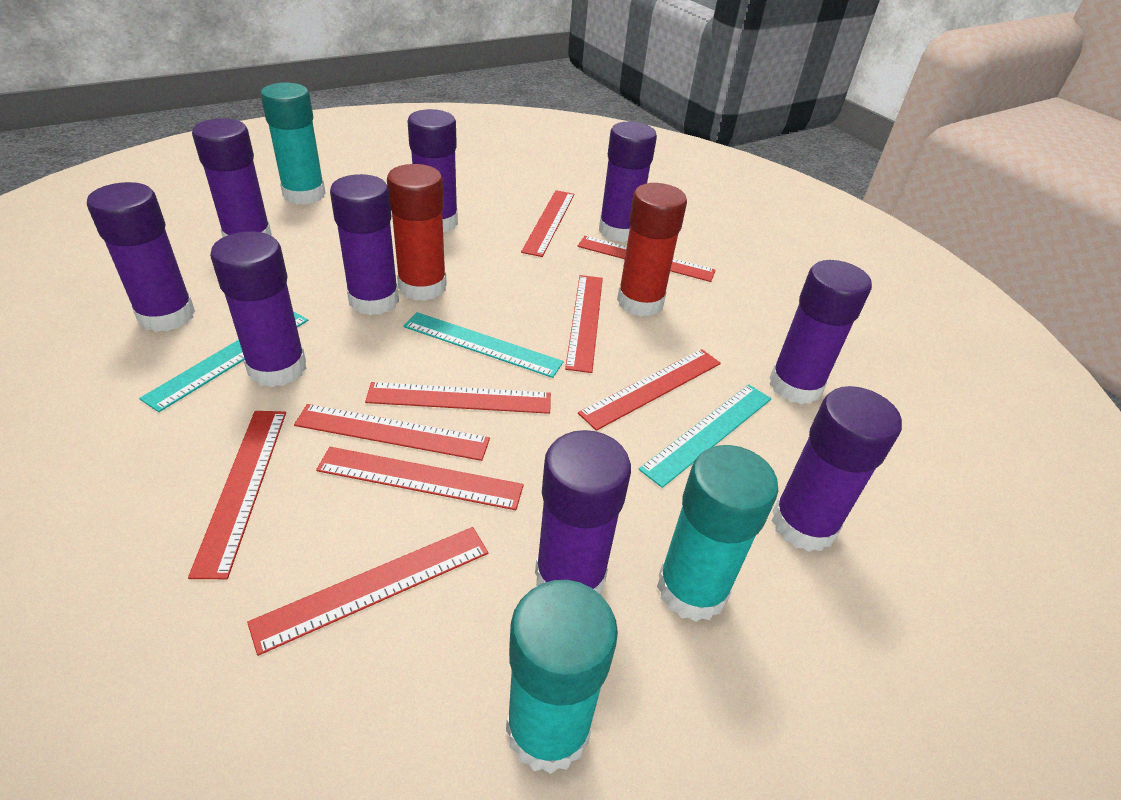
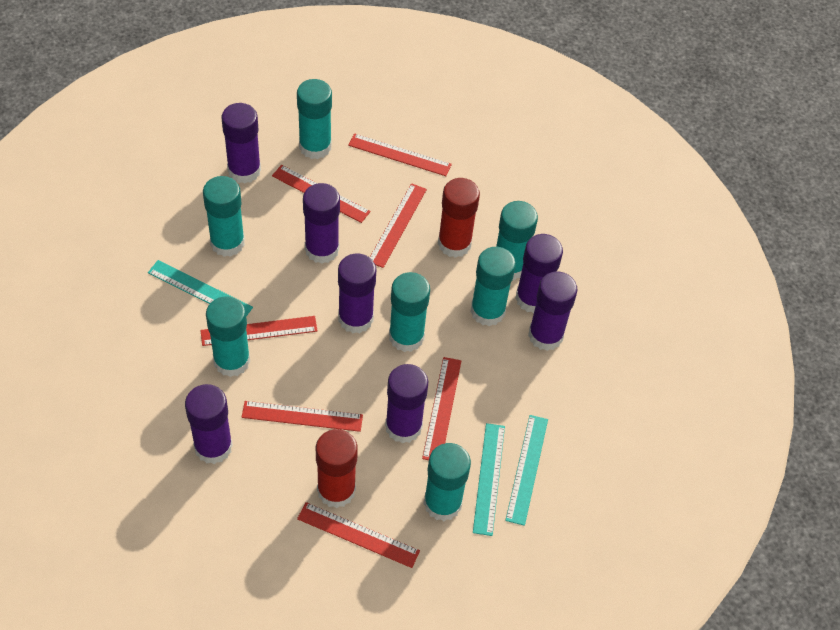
purple glue stick: 9 -> 7
red ruler: 9 -> 7
turquoise glue stick: 3 -> 7

